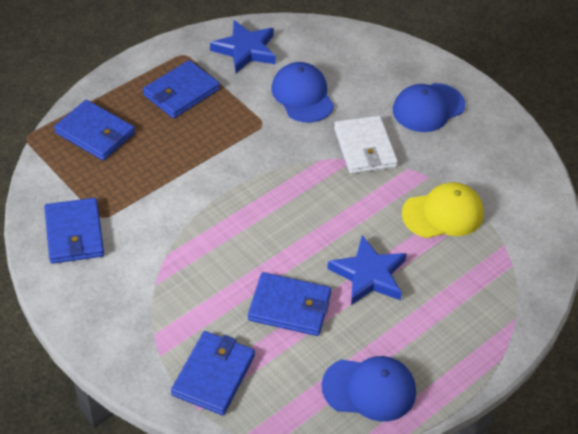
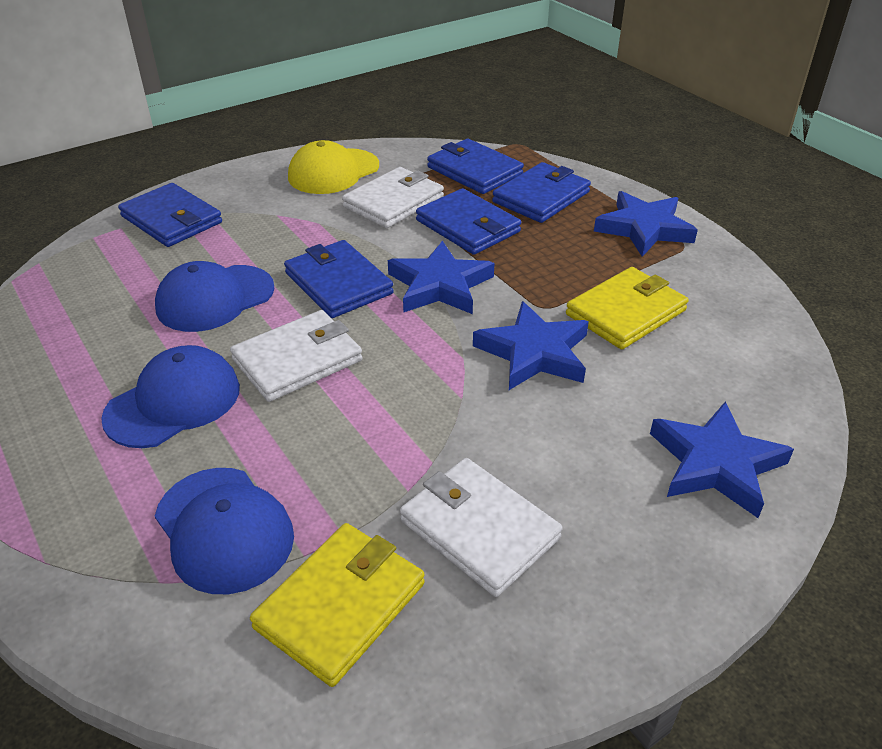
blue star: 2 -> 4
white wallet: 1 -> 3
yellow wallet: 0 -> 2

